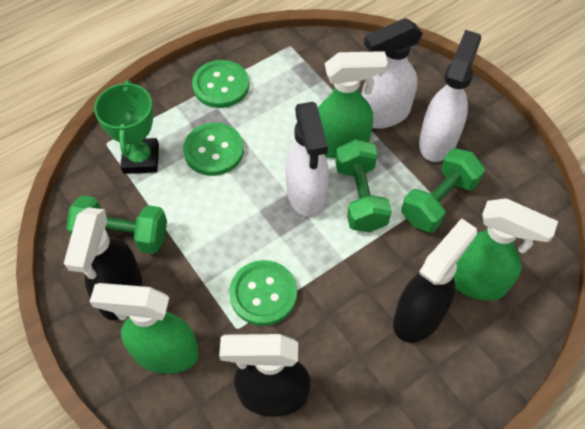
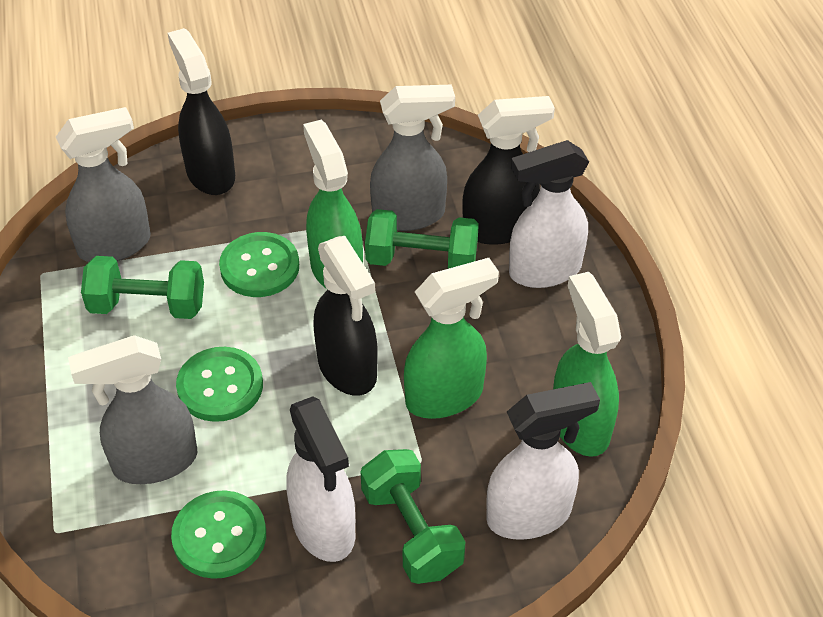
green trophy: 1 -> 0
grey spray bottle: 0 -> 3

